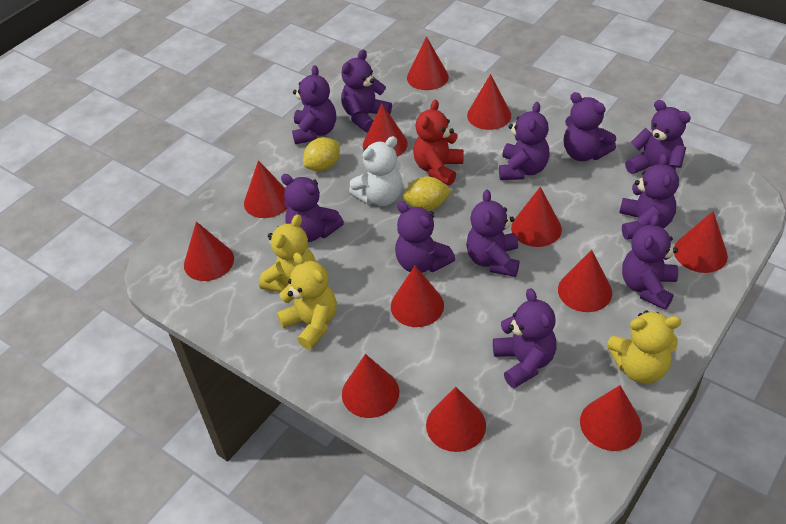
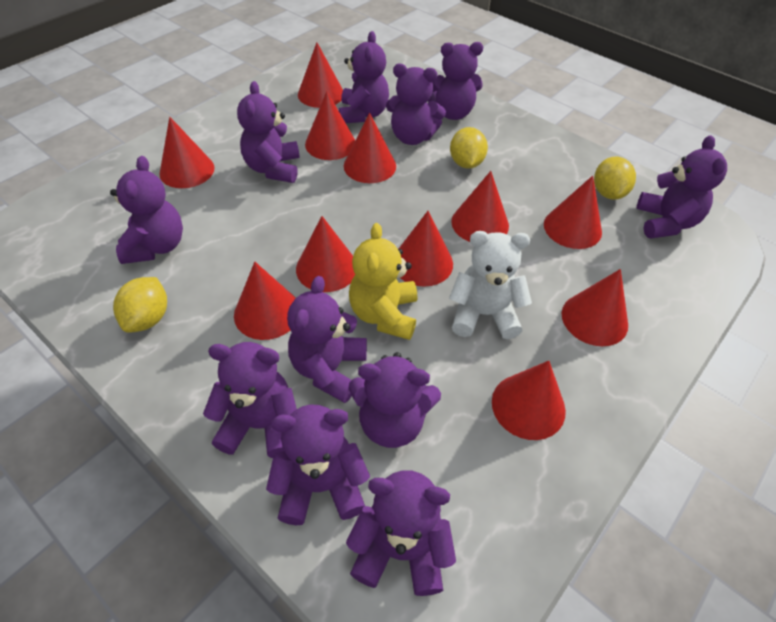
red cone: 12 -> 11
red teddy bear: 1 -> 0
yellow lemon: 2 -> 3
yellow teddy bear: 3 -> 1

